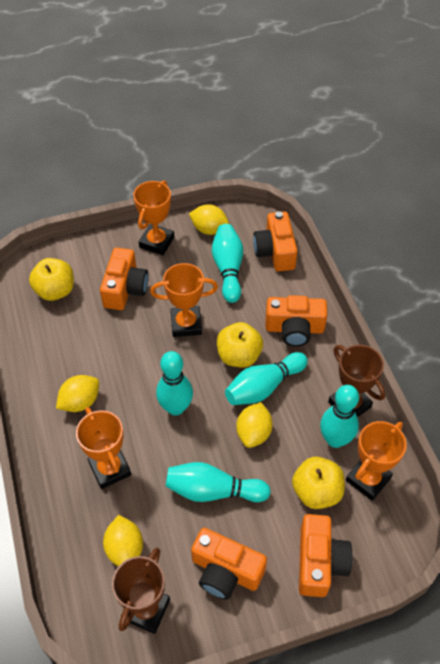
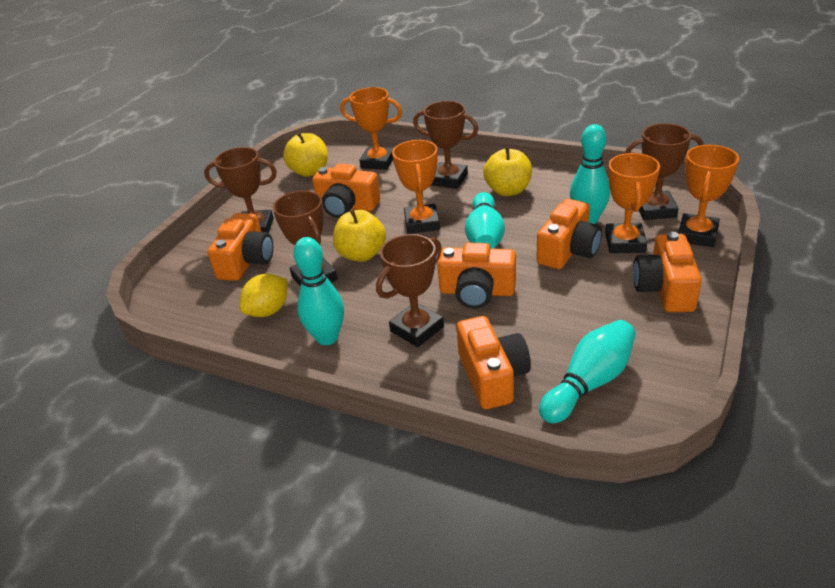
brown trophy: 2 -> 5
orange camera: 5 -> 6
turquoise bowling pin: 5 -> 4
yellow lemon: 4 -> 1

